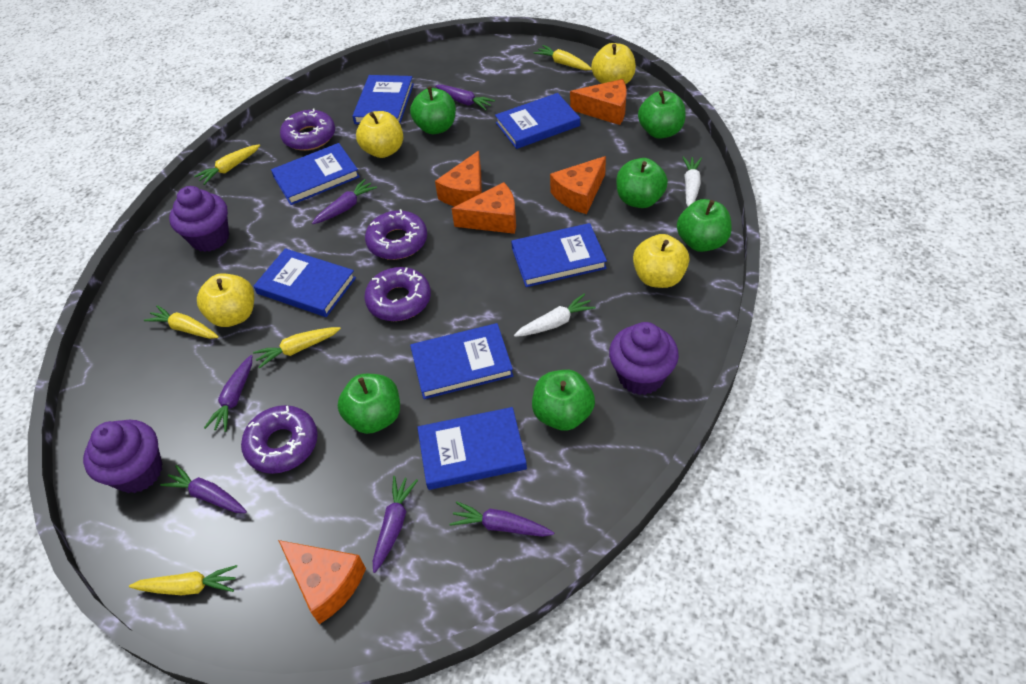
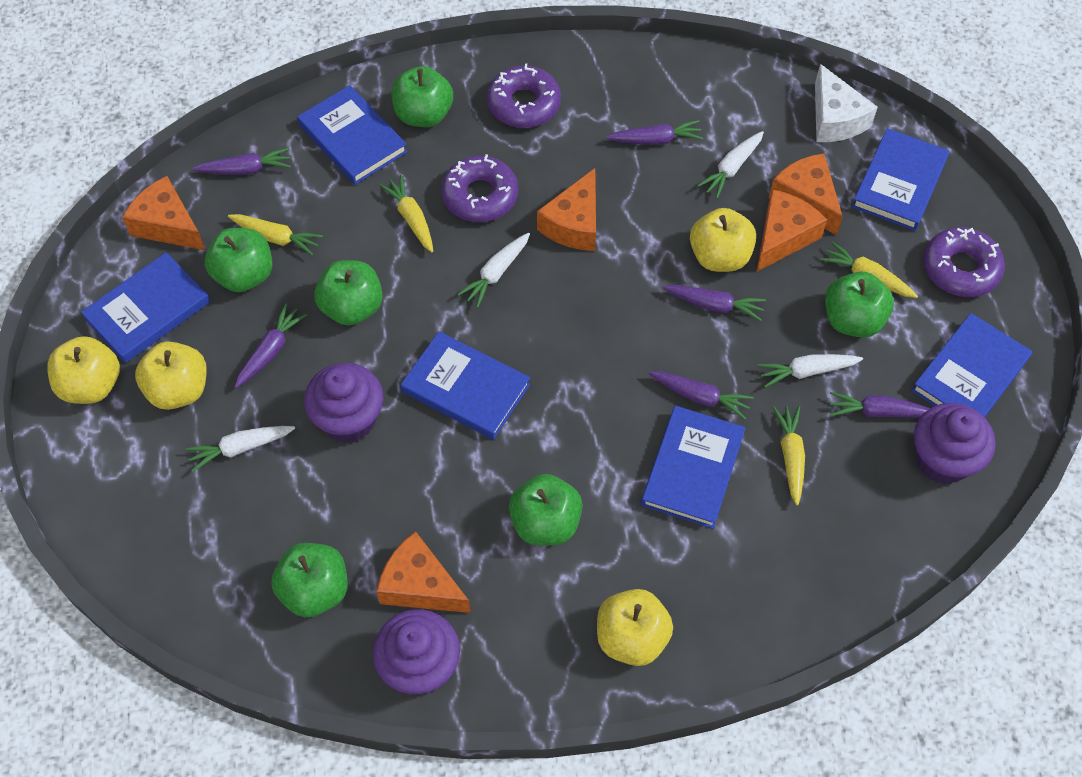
blue book: 7 -> 6
purple donut: 4 -> 3
white carrot: 2 -> 4
white cheese: 0 -> 1
yellow carrot: 5 -> 4

